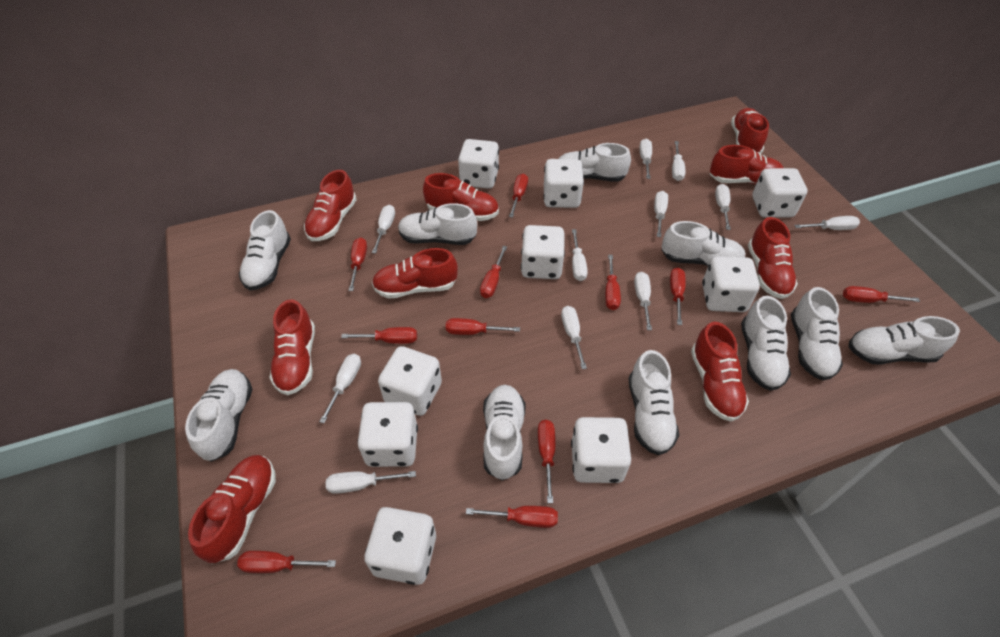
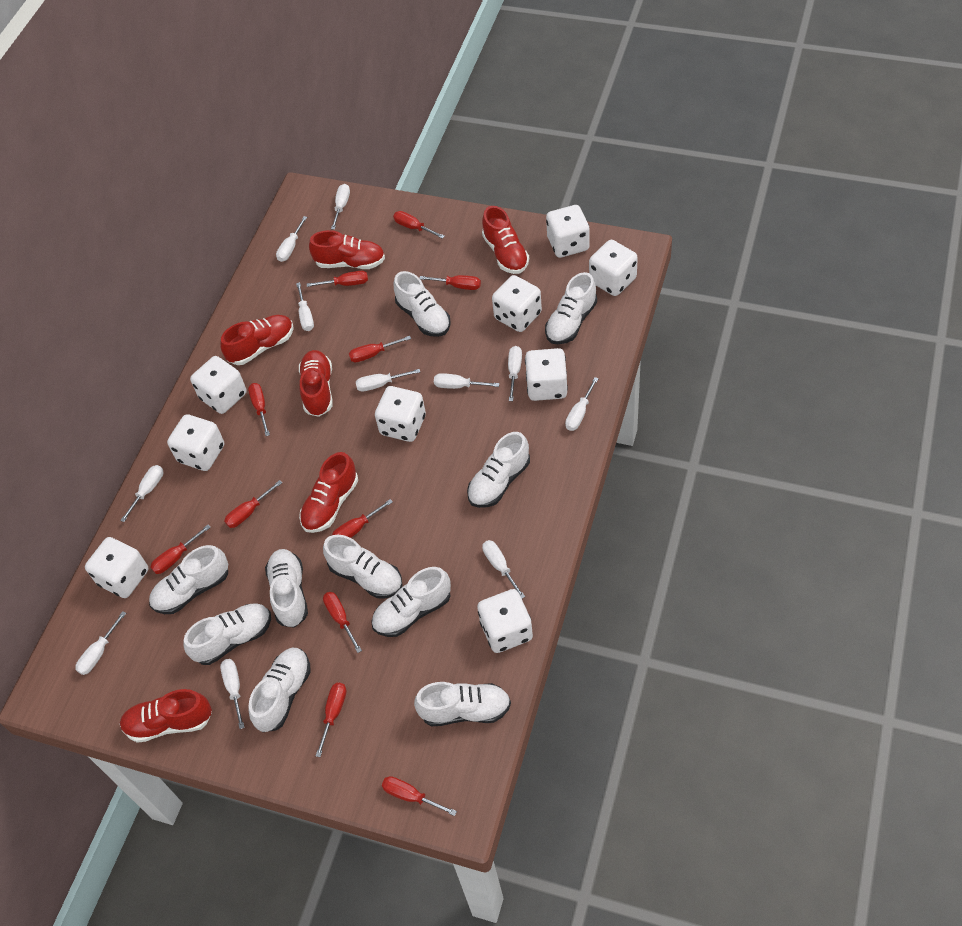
red shoe: 9 -> 6

